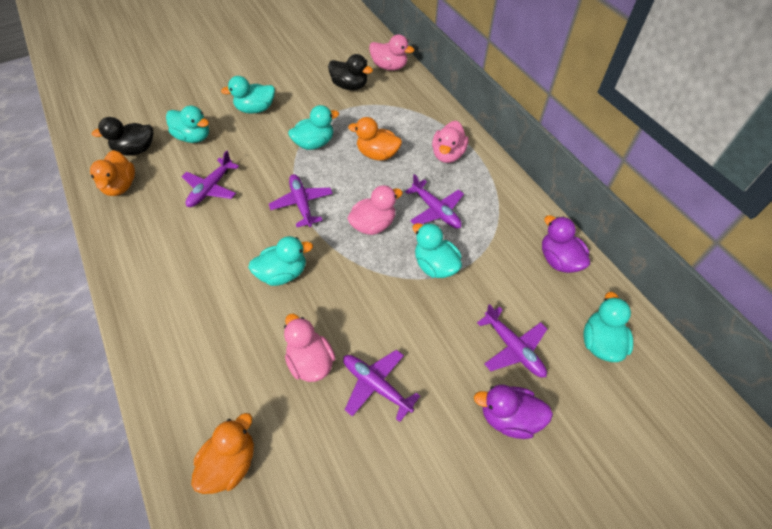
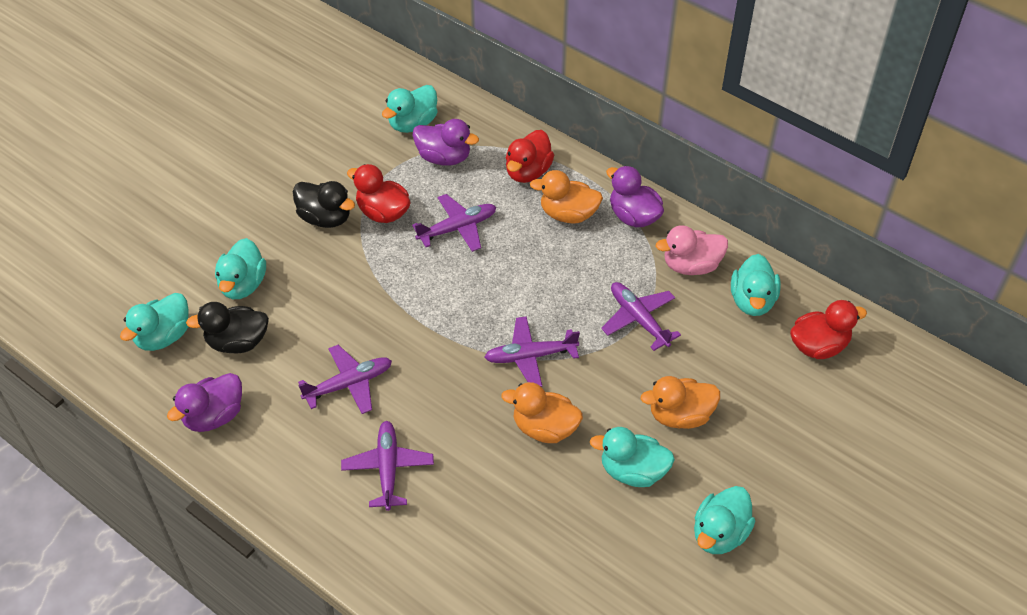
pink duck: 4 -> 1
purple duck: 2 -> 3
red duck: 0 -> 3

